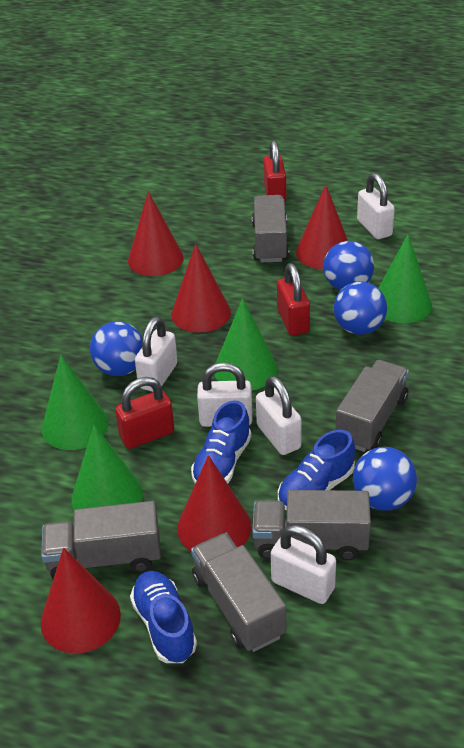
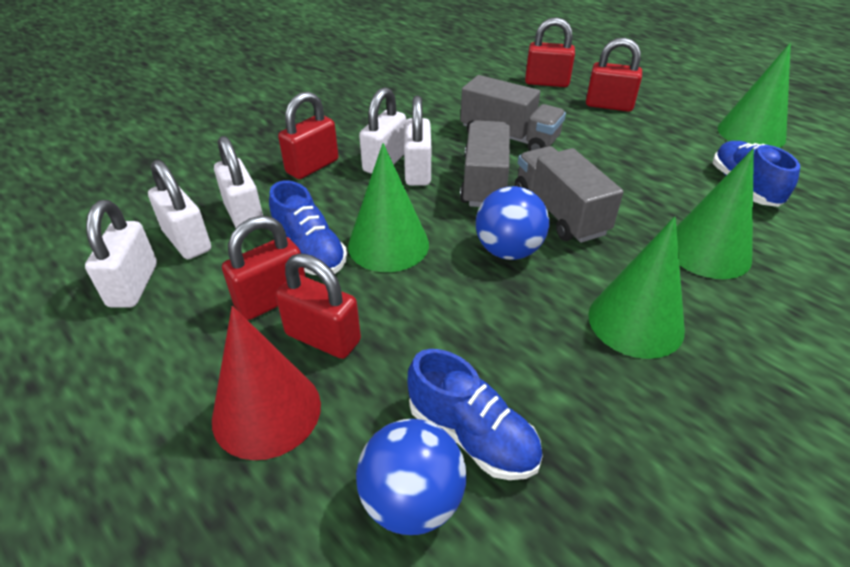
blue ball: 4 -> 2
grey truck: 5 -> 3
red cone: 5 -> 1
red padlock: 3 -> 5

